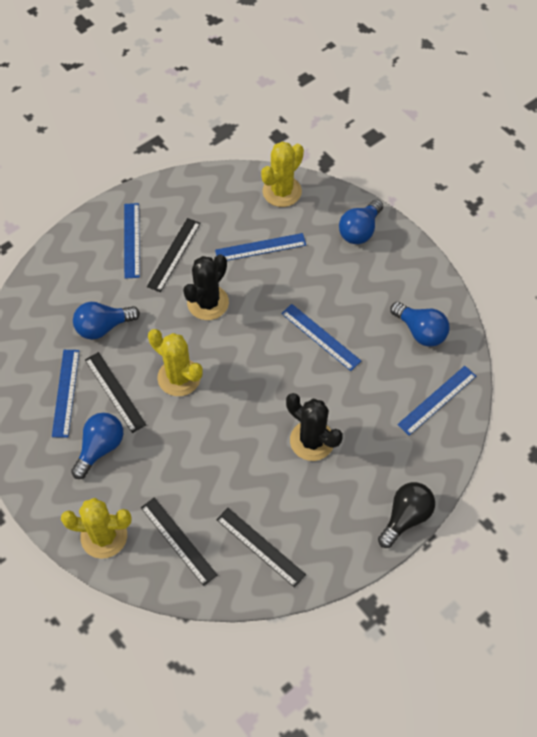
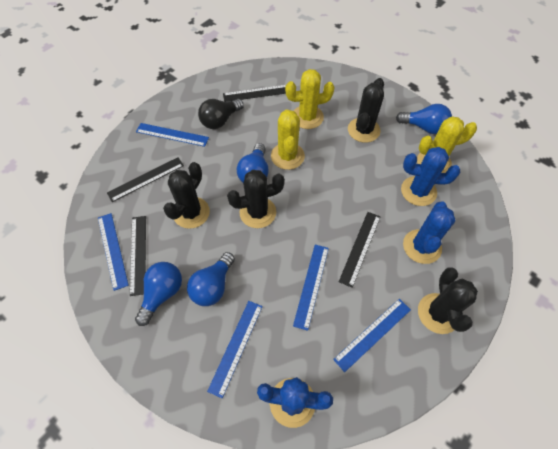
black cactus: 2 -> 4
blue cactus: 0 -> 3

